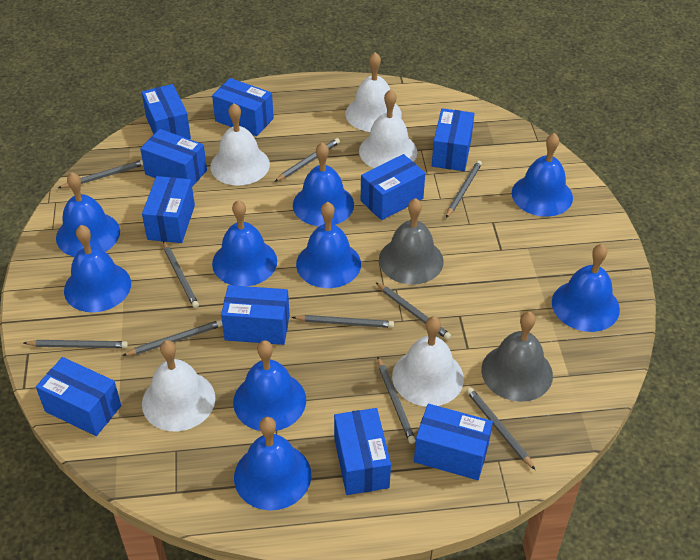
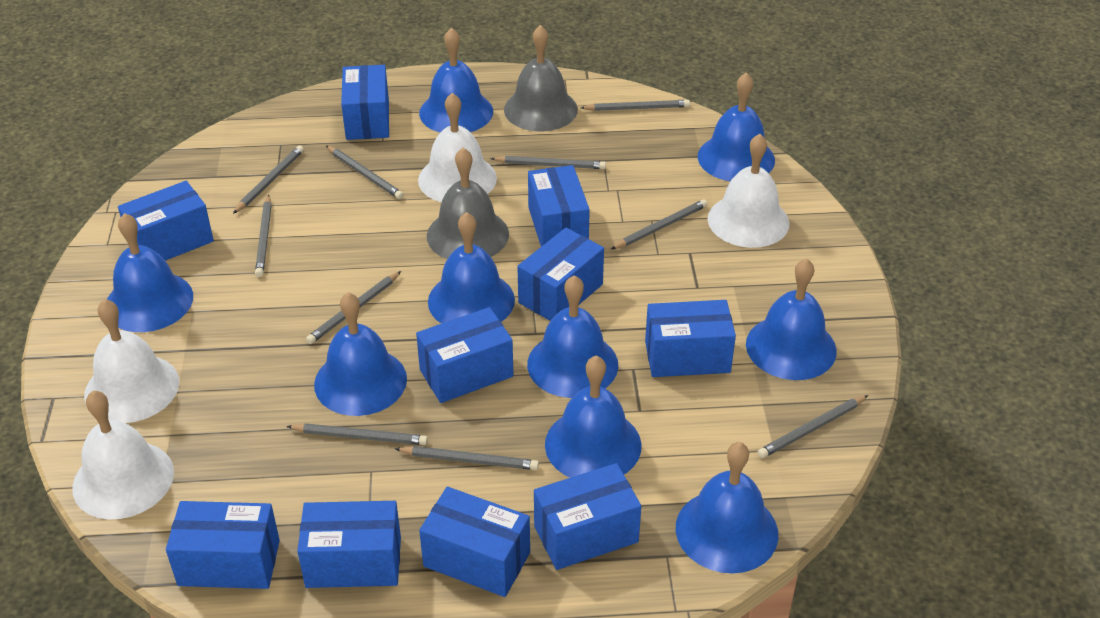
white bell: 5 -> 4

